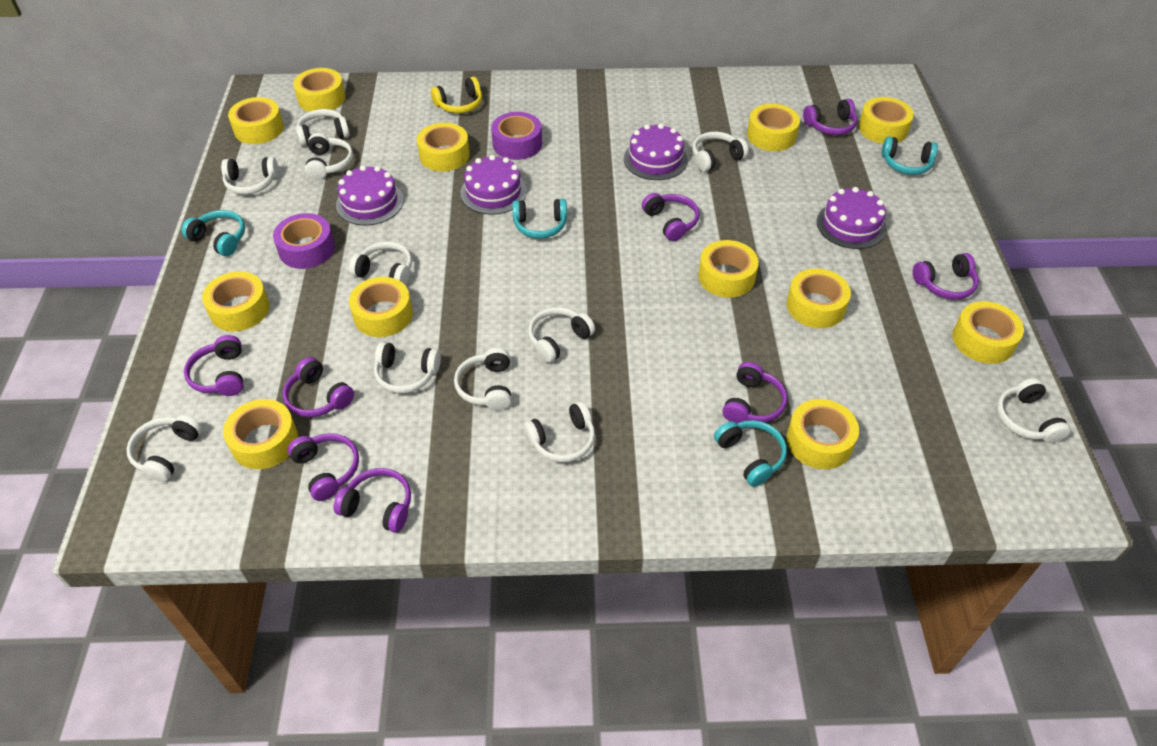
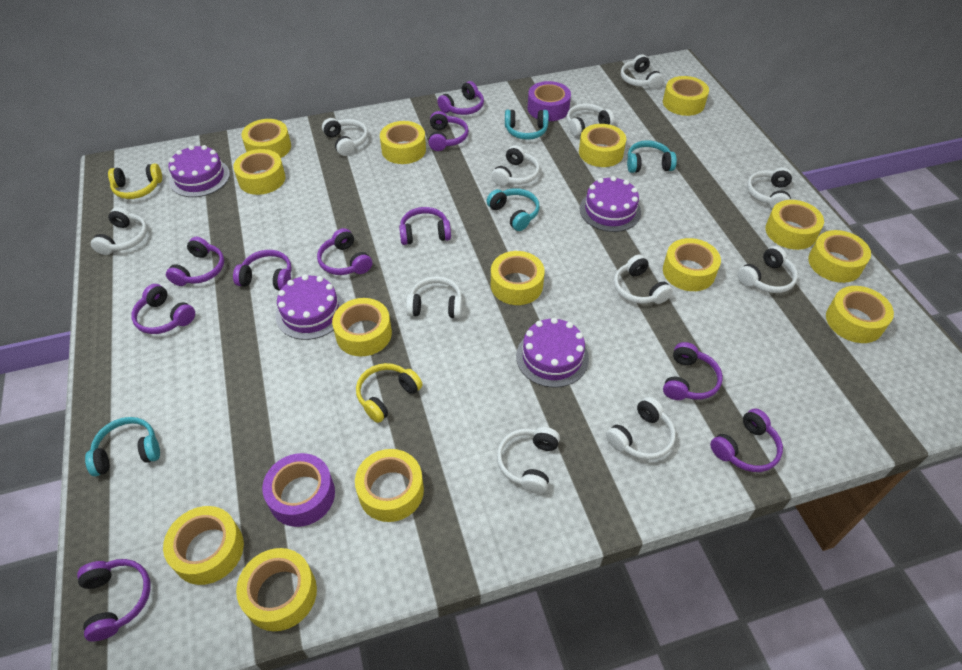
purple headphones: 8 -> 10
yellow headphones: 1 -> 2
yellow tape: 12 -> 14

